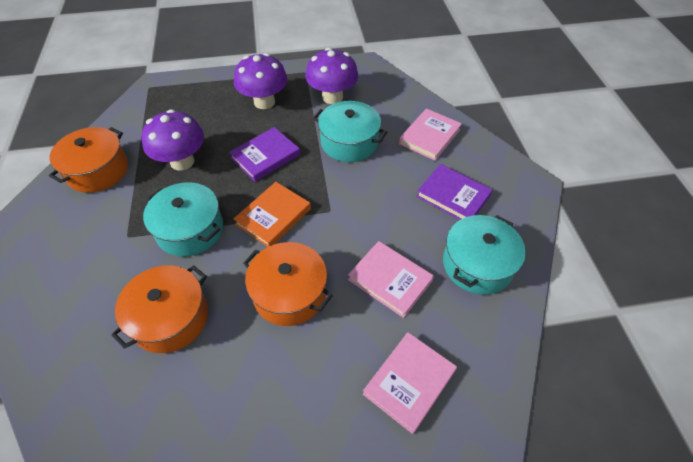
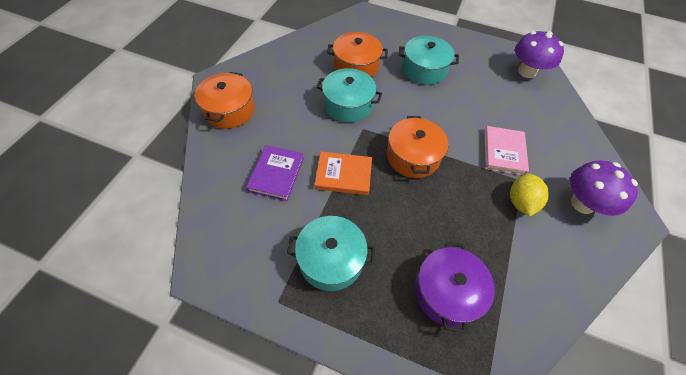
pink book: 3 -> 1
purple book: 2 -> 1
purple mushroom: 3 -> 2
purple pot: 0 -> 1
yellow lemon: 0 -> 1

